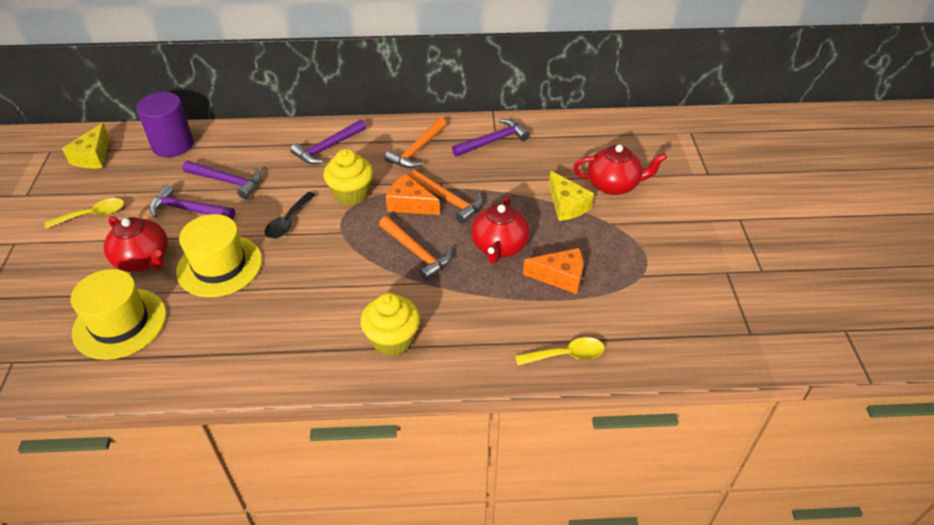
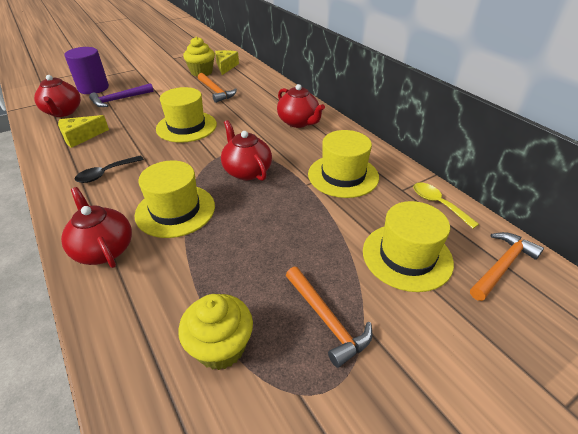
orange cheese: 2 -> 0
purple hammer: 4 -> 1
red teapot: 3 -> 4
yellow hat: 2 -> 4
yellow spoon: 2 -> 1

